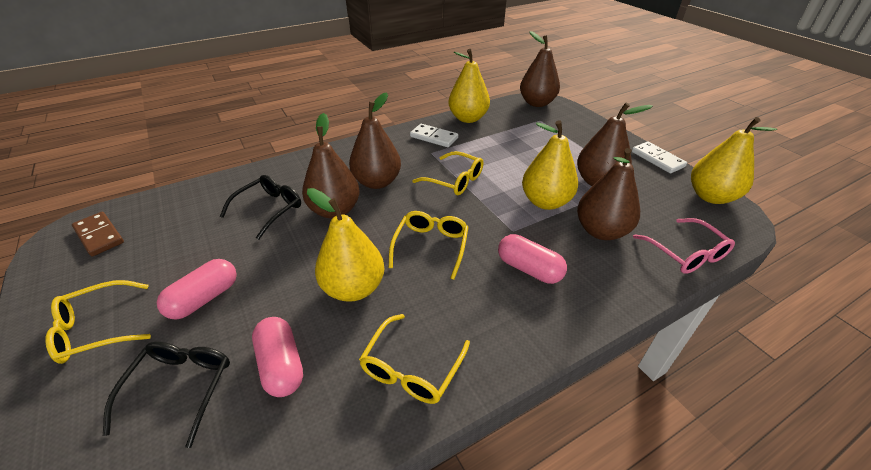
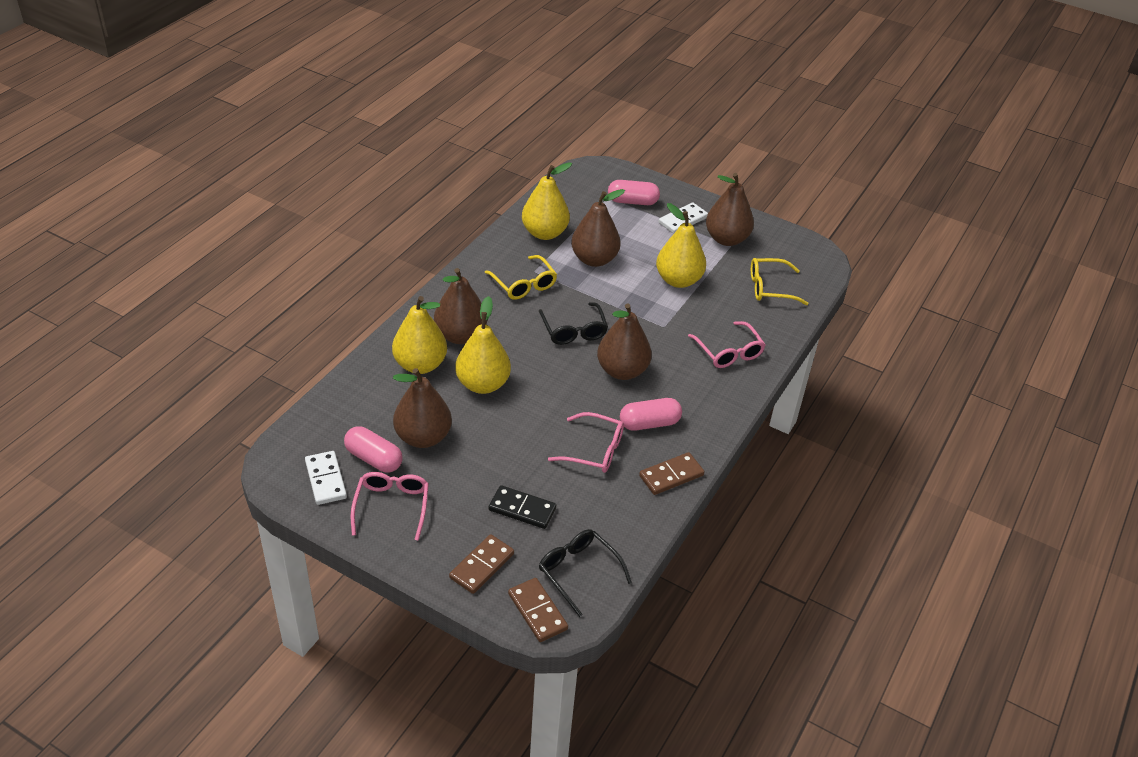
black domino: 0 -> 1
brown domino: 1 -> 3
pink glasses: 1 -> 3
yellow glasses: 4 -> 2

